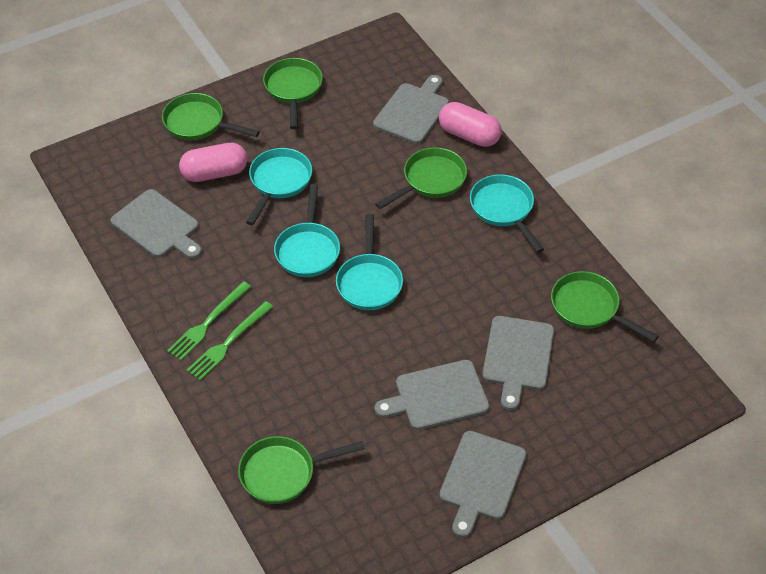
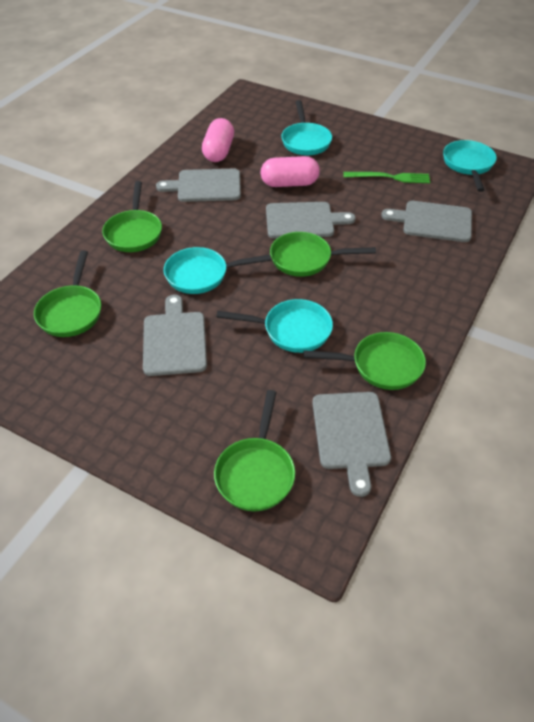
green fork: 2 -> 1

